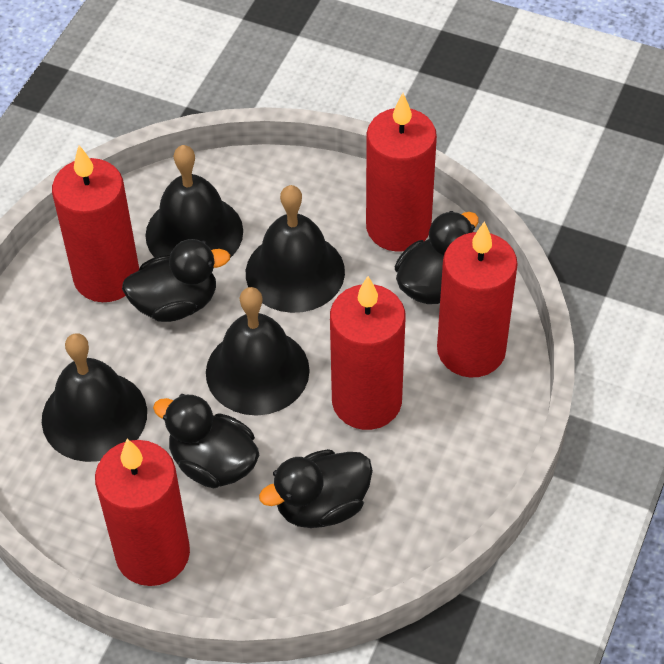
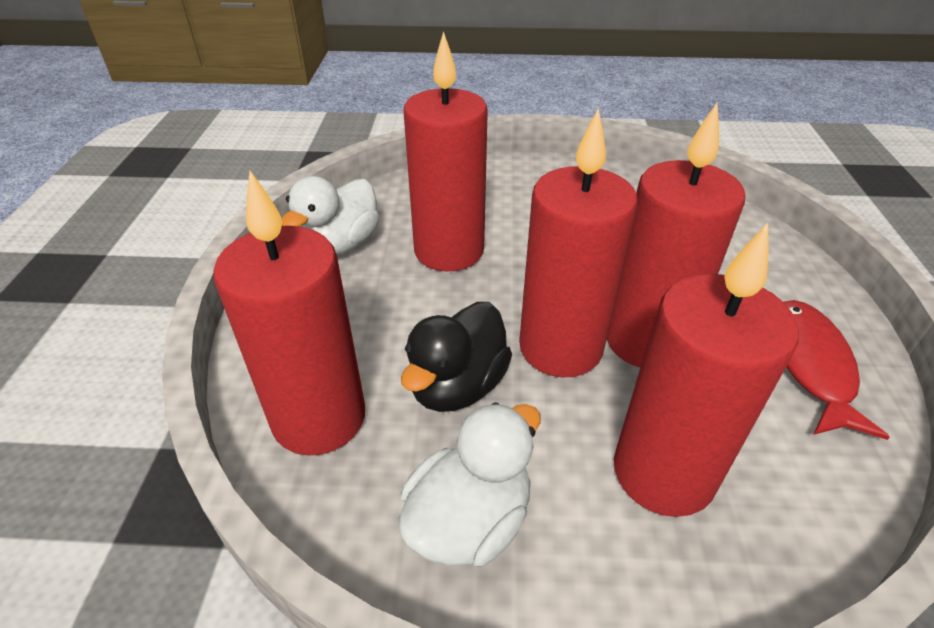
black bell: 4 -> 0
black duck: 4 -> 1
red fish: 0 -> 1
white duck: 0 -> 2

